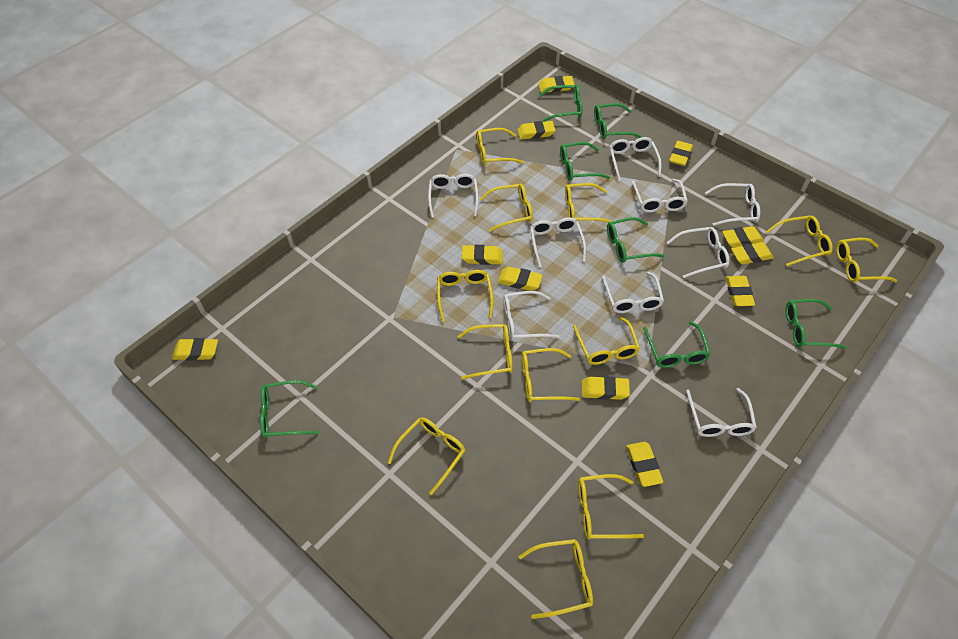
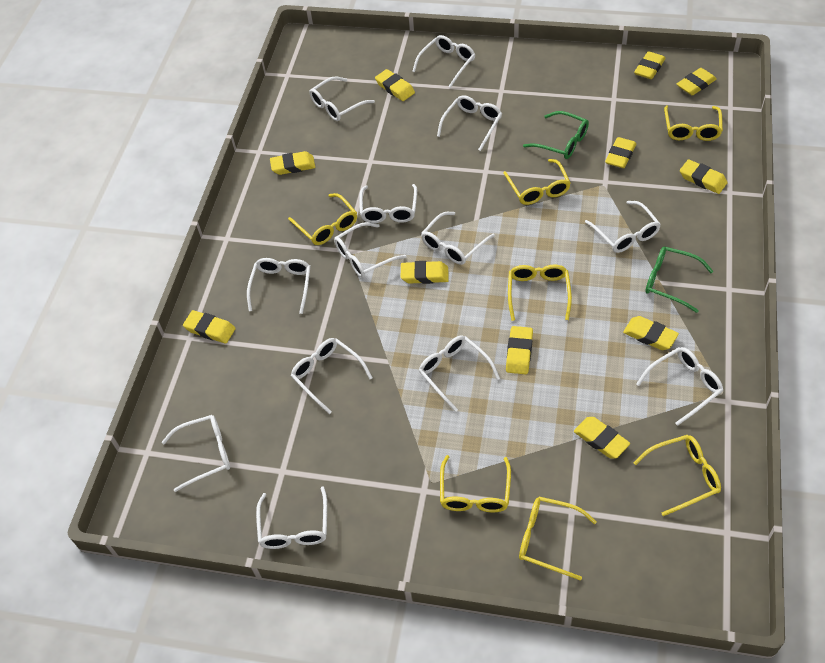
green glasses: 7 -> 2
white glasses: 9 -> 13
yellow glasses: 12 -> 7

